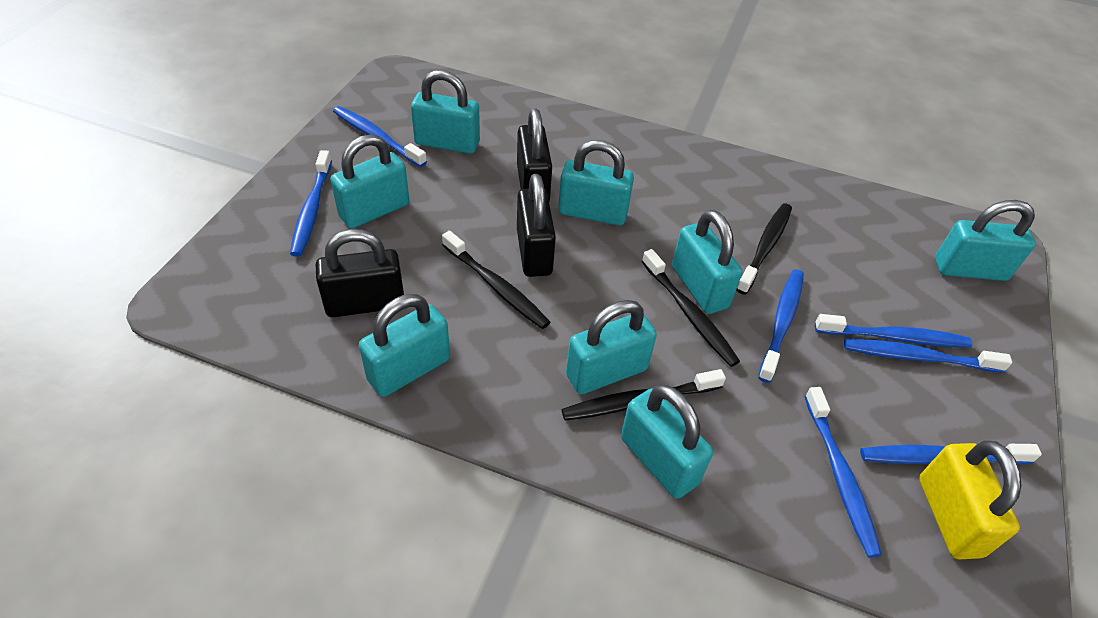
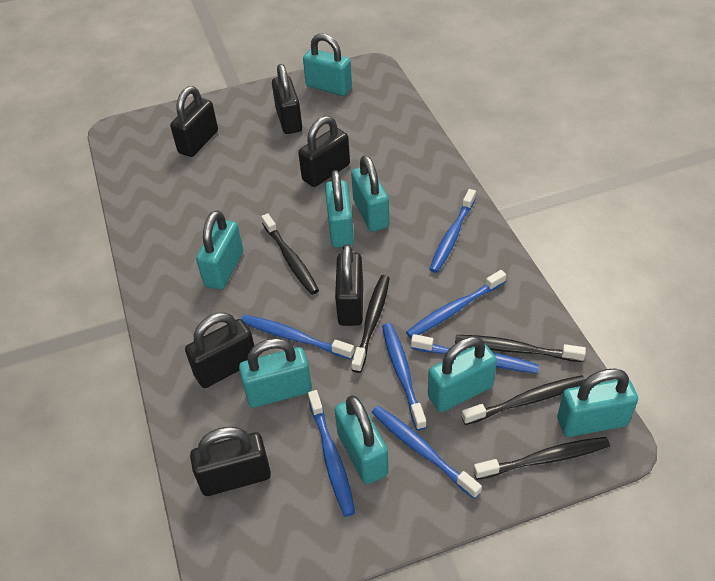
black padlock: 3 -> 6
black toothbrush: 4 -> 5
yellow padlock: 1 -> 0

